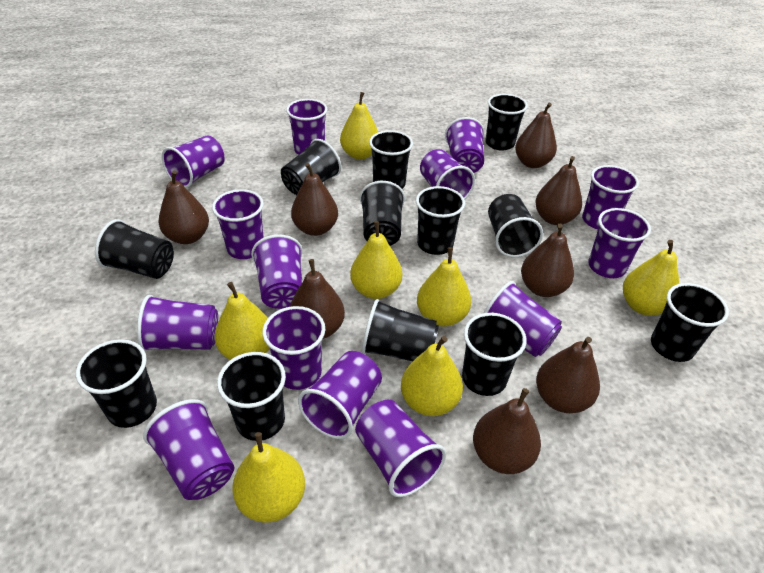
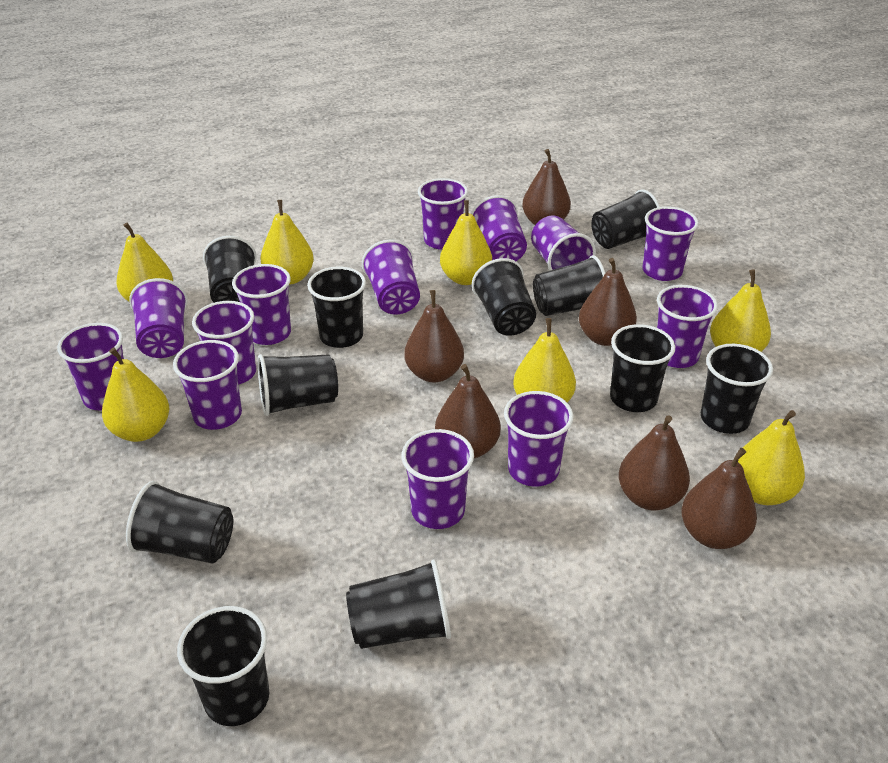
black cup: 12 -> 11
brown pear: 8 -> 6
purple cup: 14 -> 13

